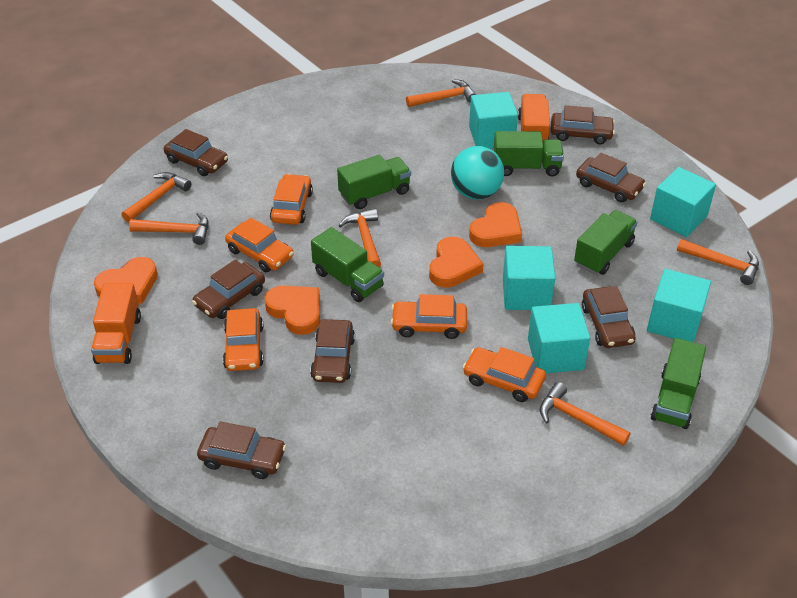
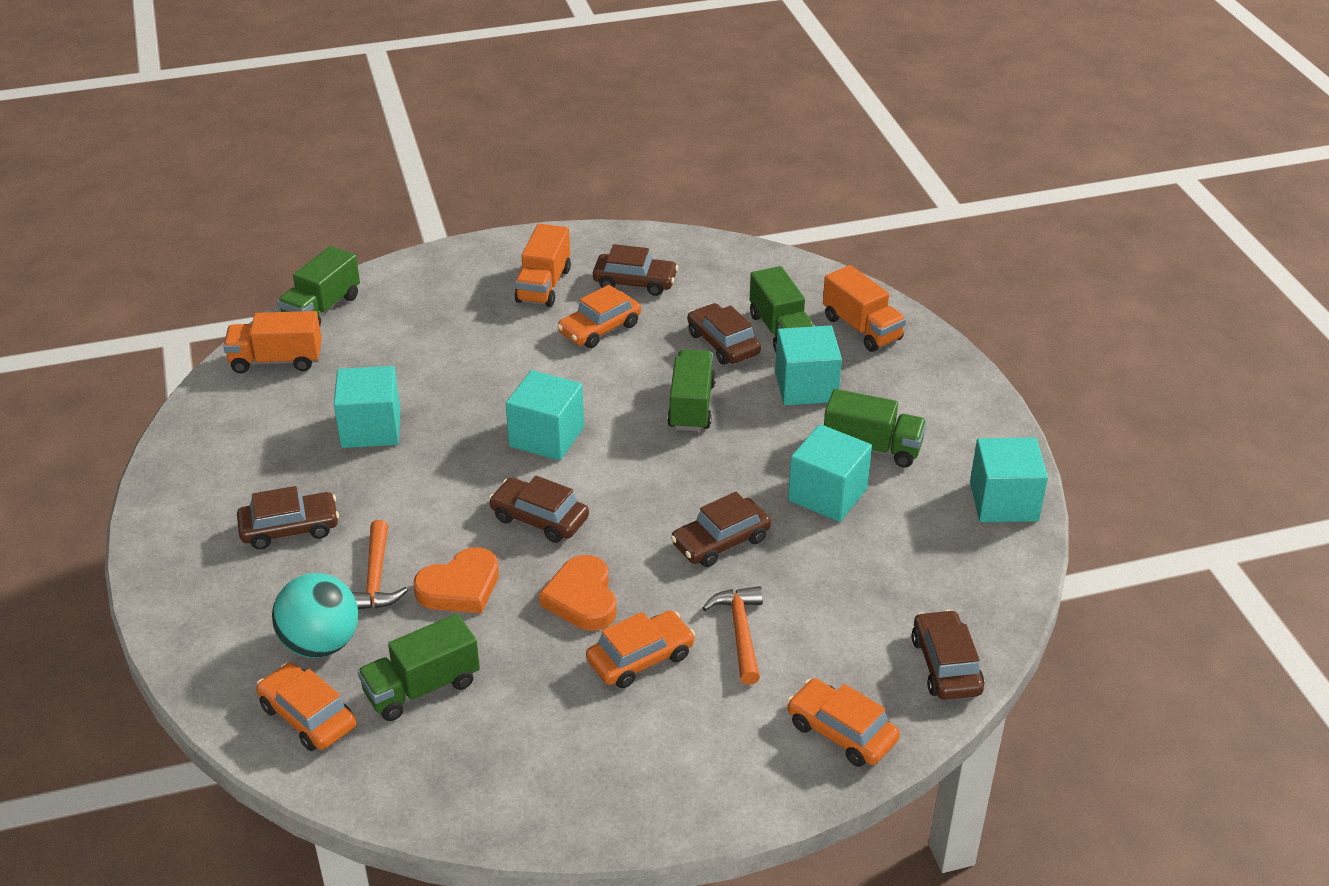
brown car: 7 -> 6
orange car: 5 -> 4
orange hammer: 6 -> 2
orange heart: 4 -> 2
orange truck: 2 -> 3

